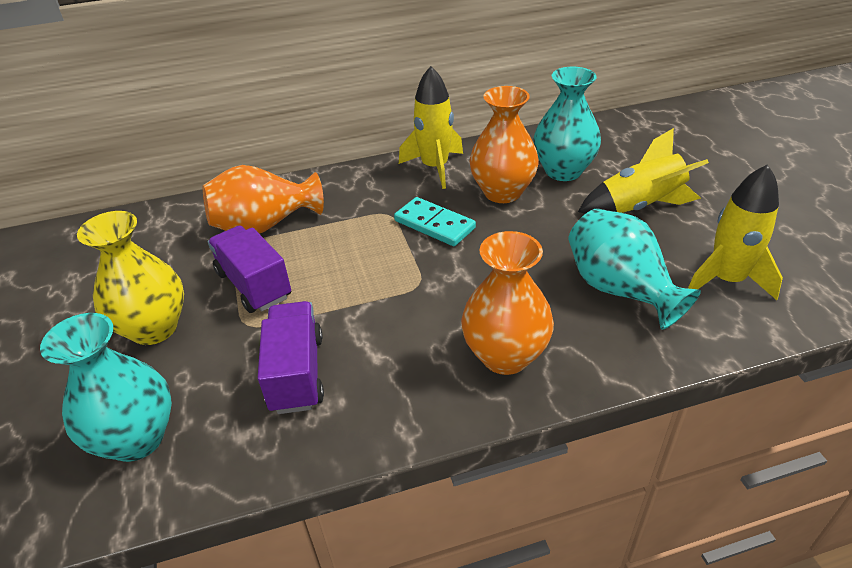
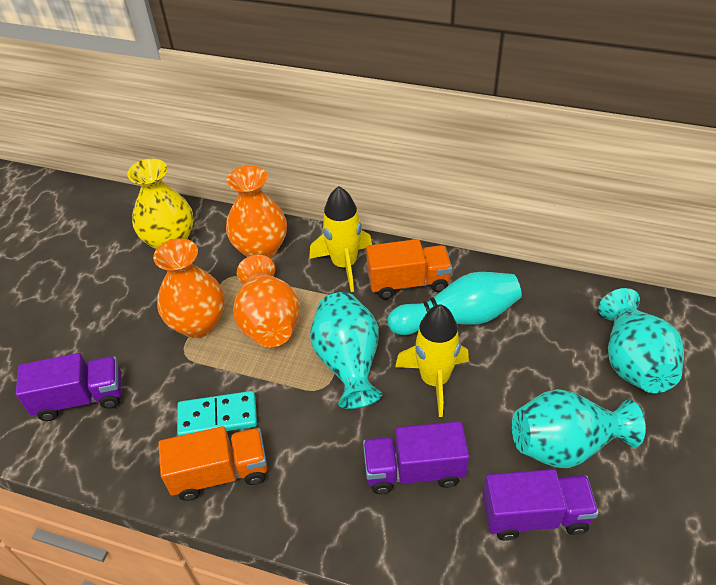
orange truck: 0 -> 2
purple truck: 2 -> 3
turquoise bowling pin: 0 -> 1
yellow rocket: 3 -> 2

